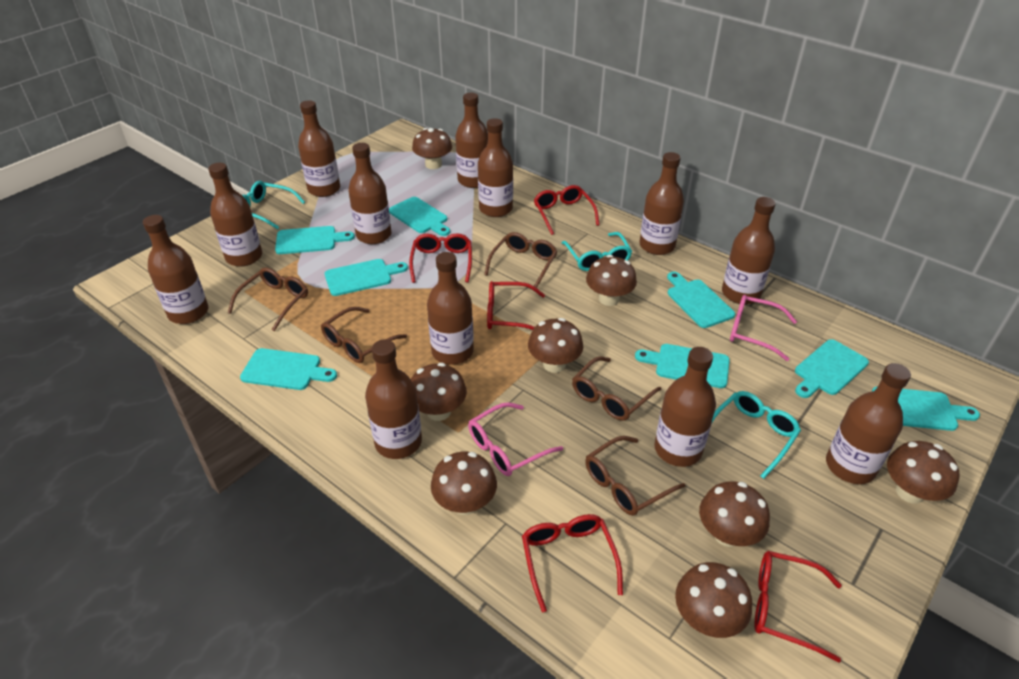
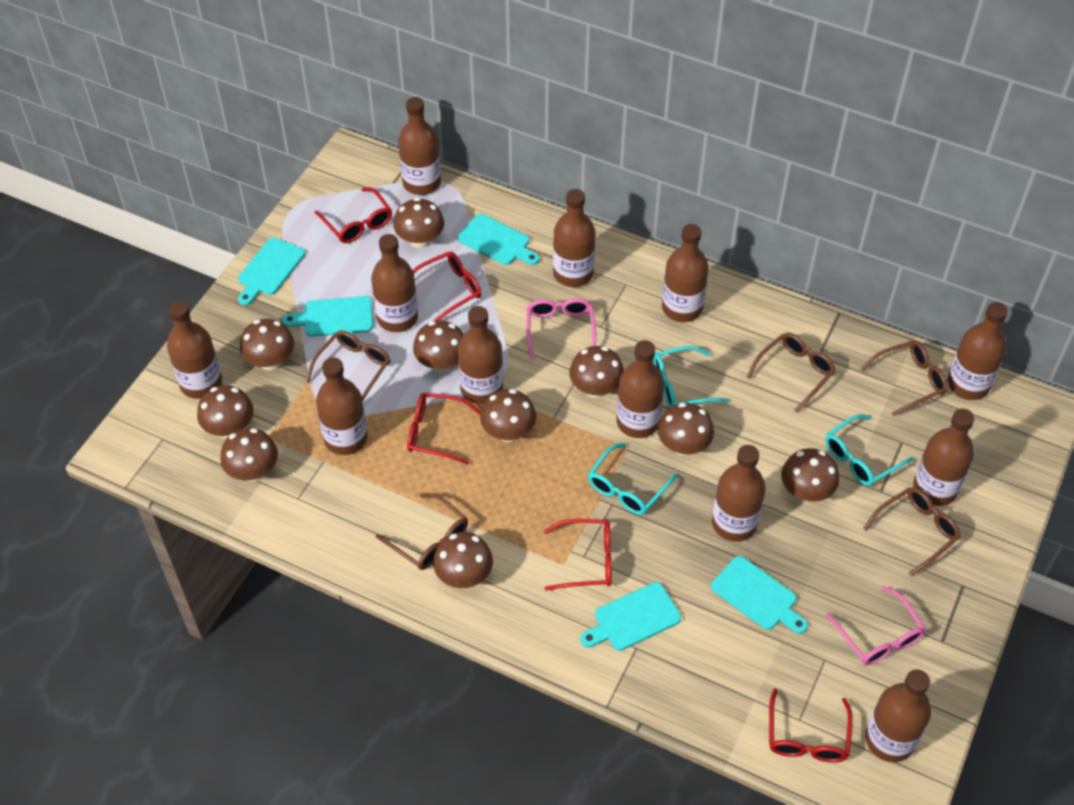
brown mushroom: 8 -> 10
turquoise cutting board: 8 -> 5

